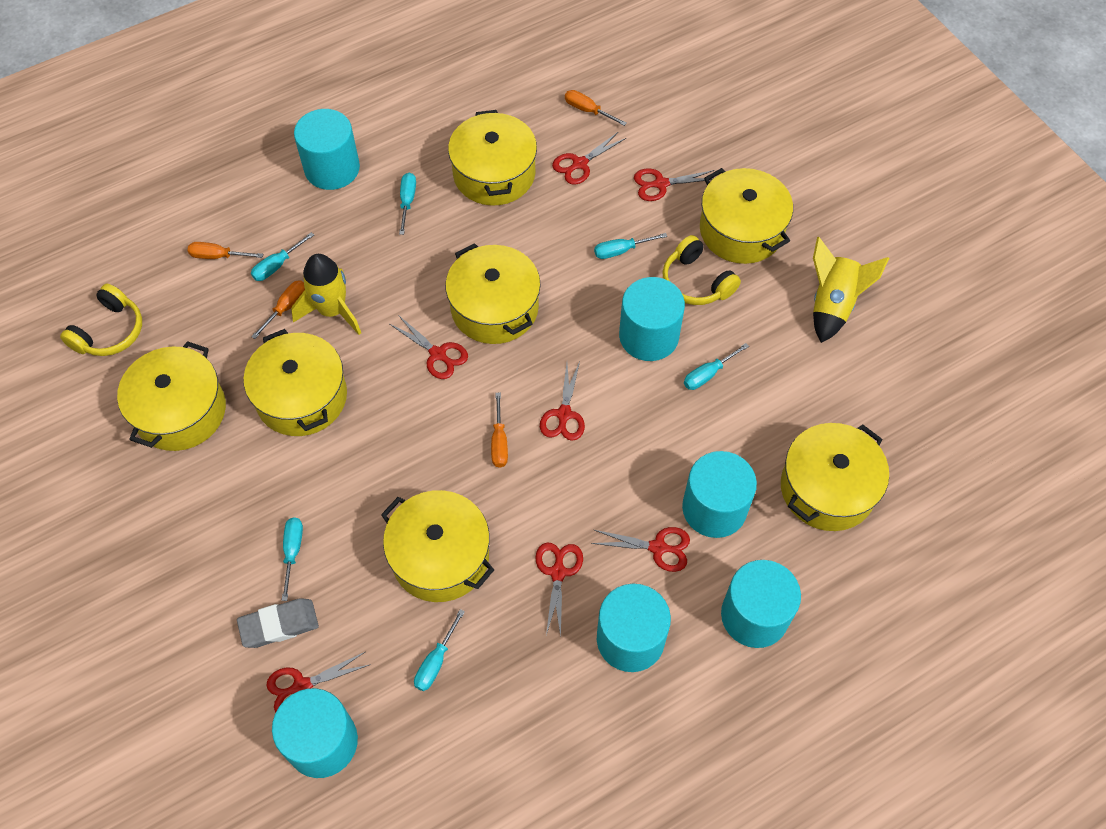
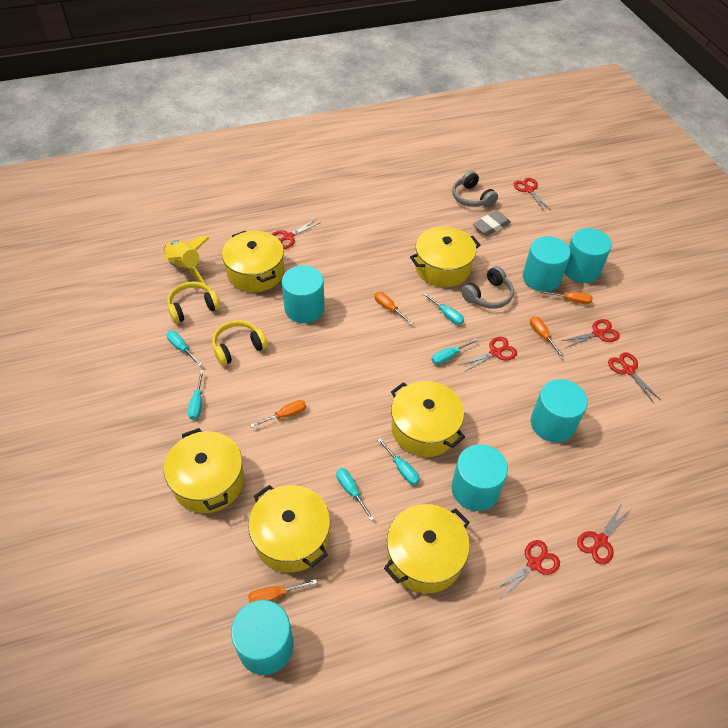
grey headphones: 0 -> 2
orange screwdriver: 4 -> 5
yellow pot: 7 -> 6
yellow rocket: 2 -> 1

